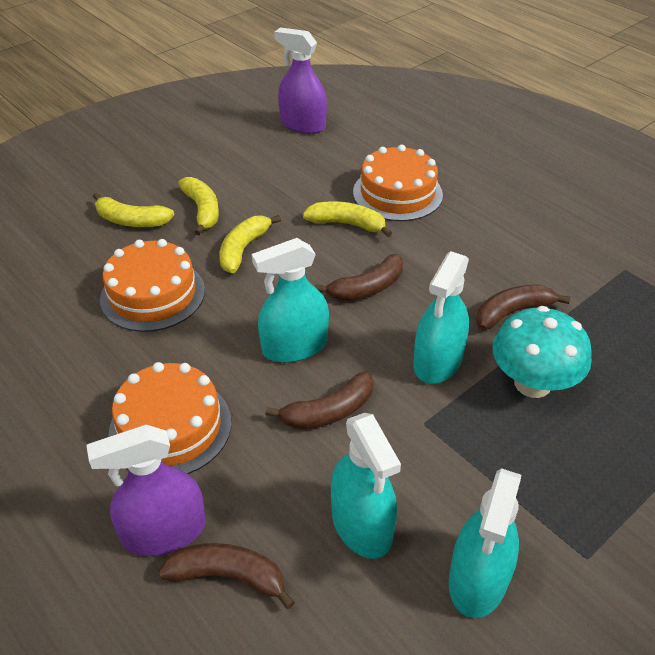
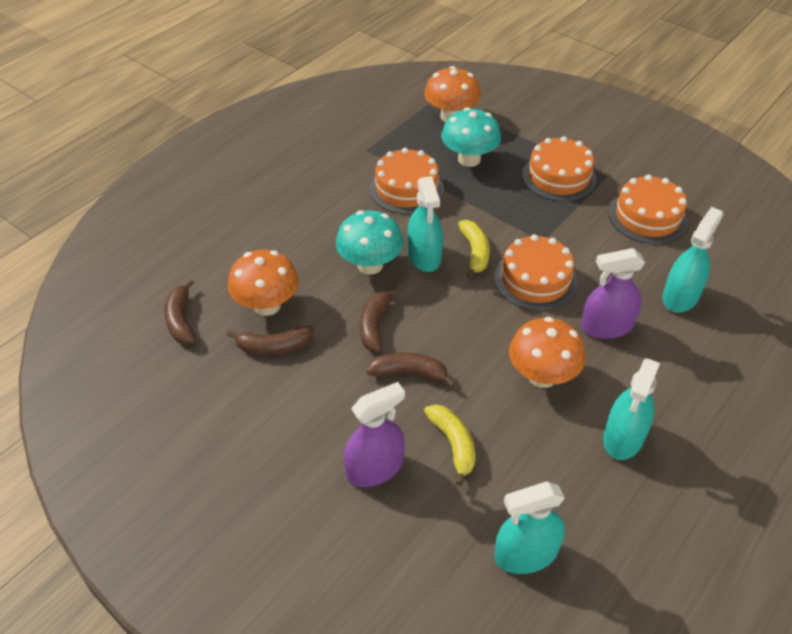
orange cake: 3 -> 4
orange mushroom: 0 -> 3
turquoise mushroom: 1 -> 2
yellow banana: 4 -> 2

